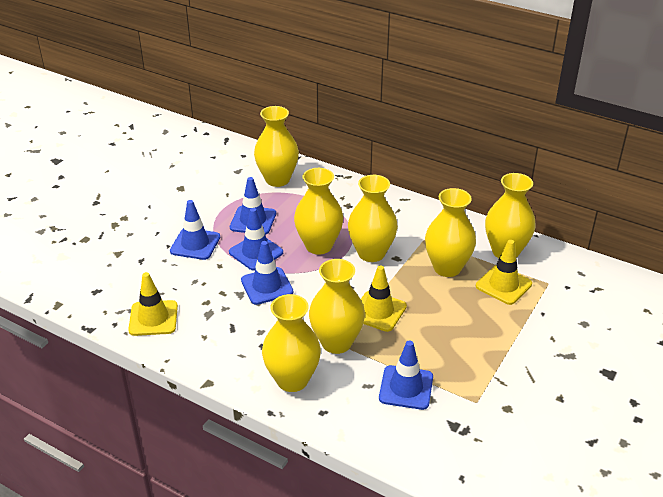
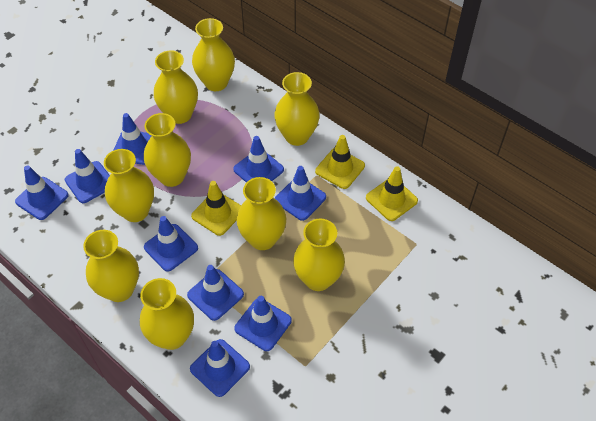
blue traffic cone: 5 -> 9
yellow vase: 7 -> 9

